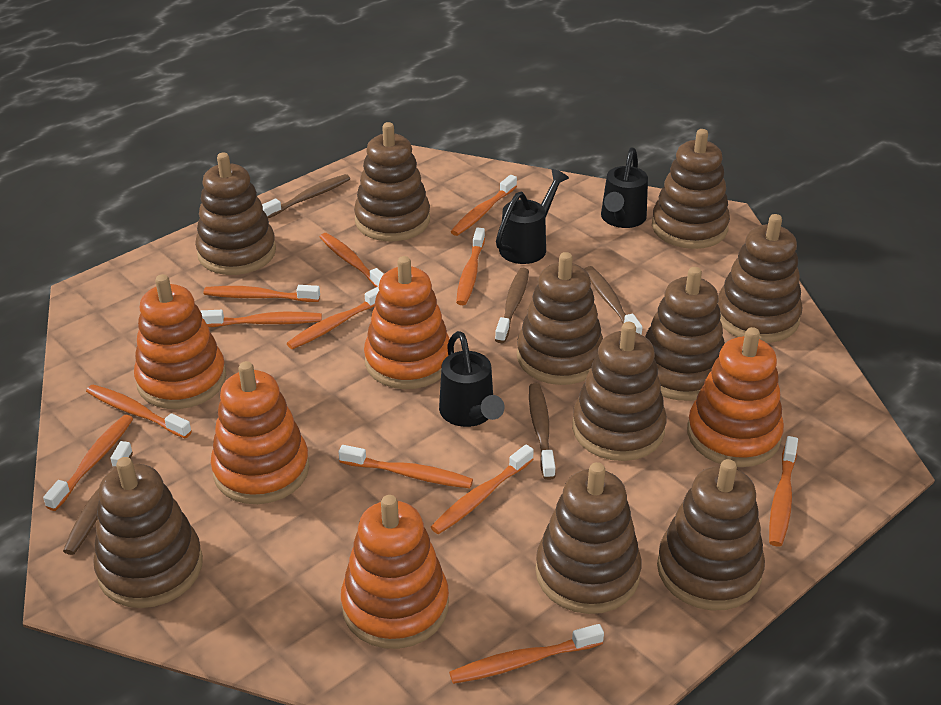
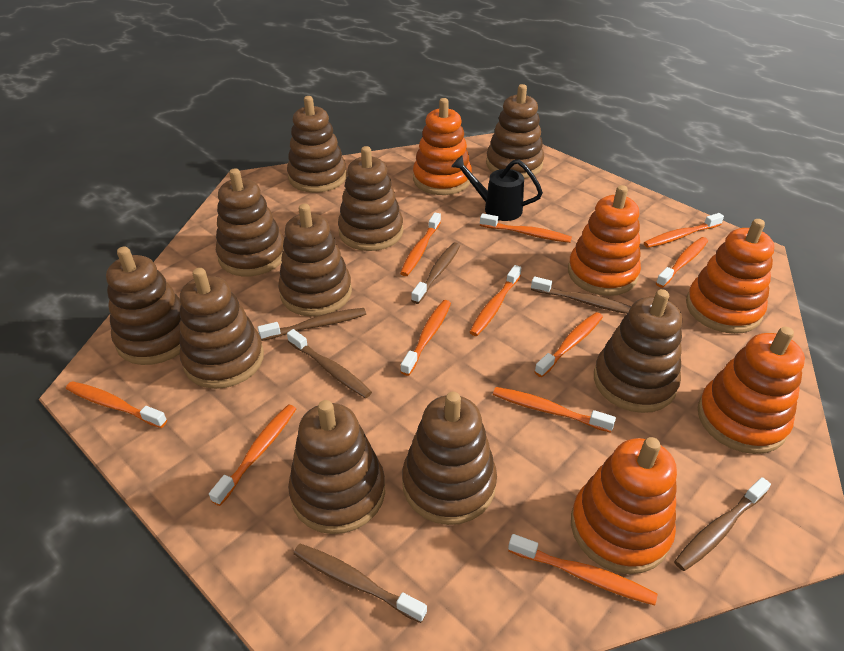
black watering can: 3 -> 1
brown toothbrush: 5 -> 6
orange toothbrush: 12 -> 11

